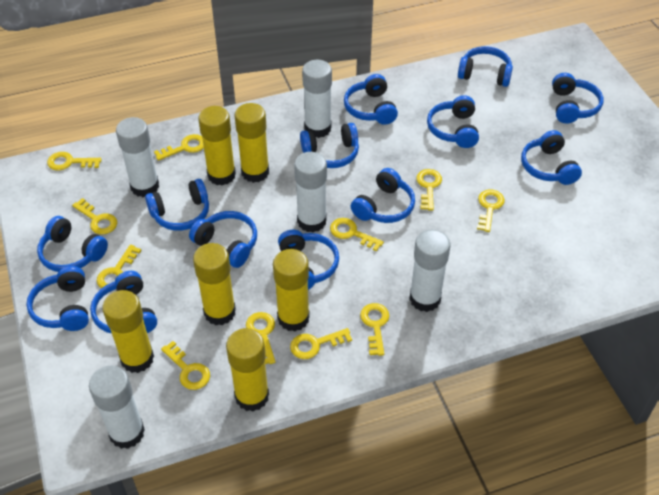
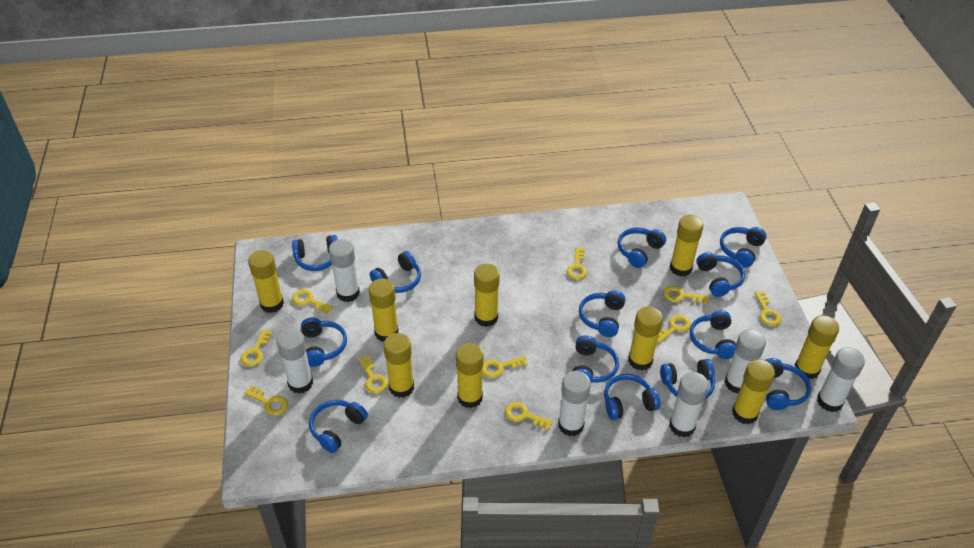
white glue stick: 5 -> 6
yellow glue stick: 6 -> 9
yellow key: 11 -> 10

